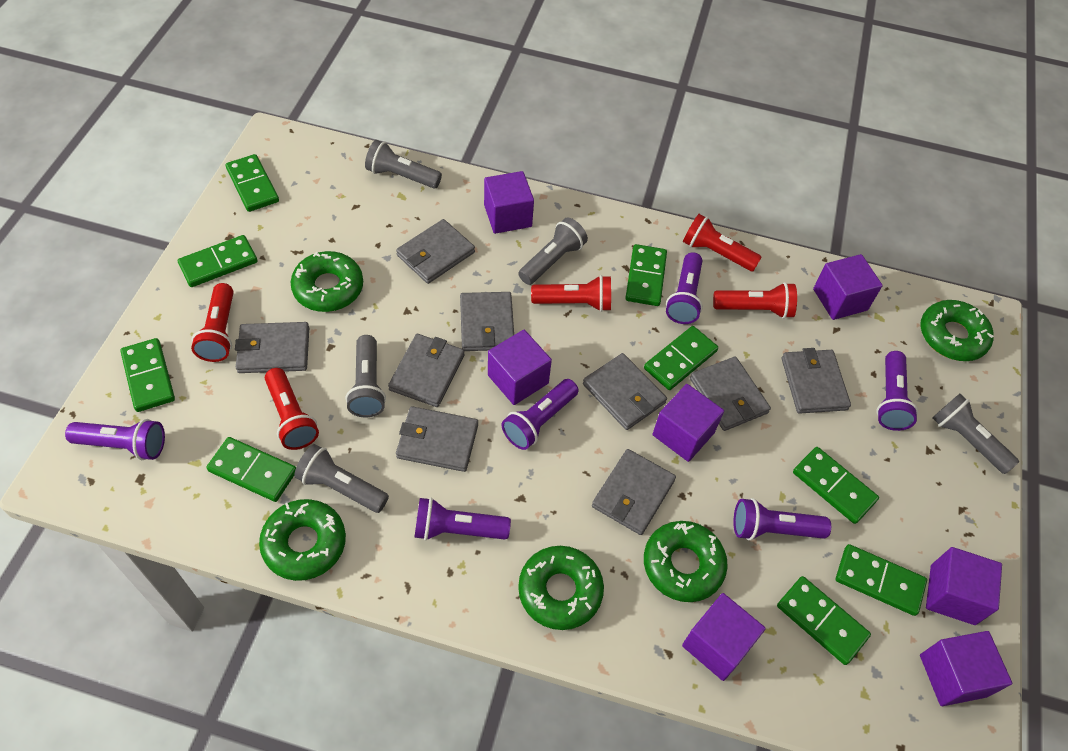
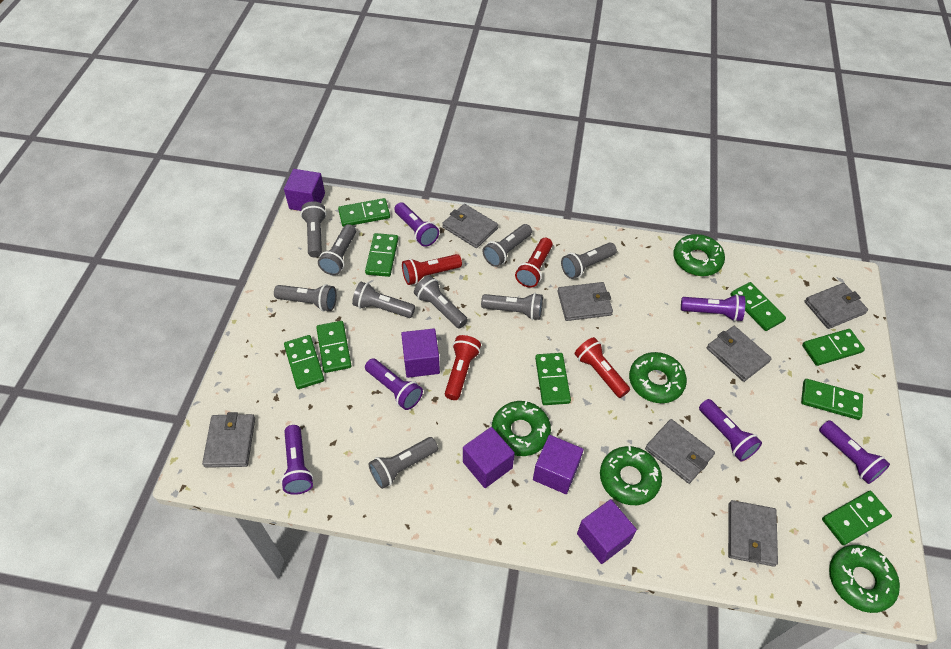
grey flashlight: 5 -> 9
grey wallet: 9 -> 7
purple cube: 7 -> 5
red flashlight: 5 -> 4

